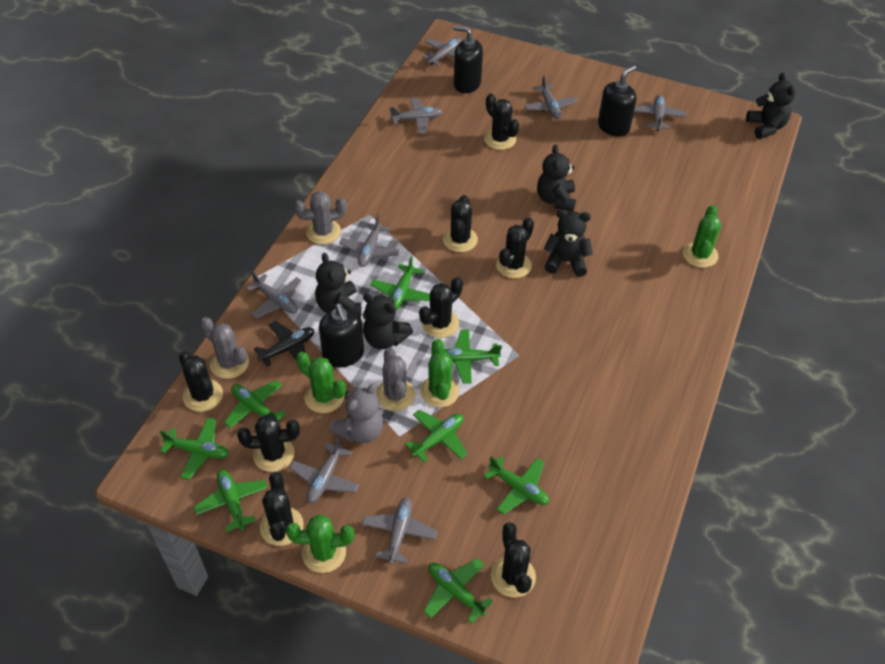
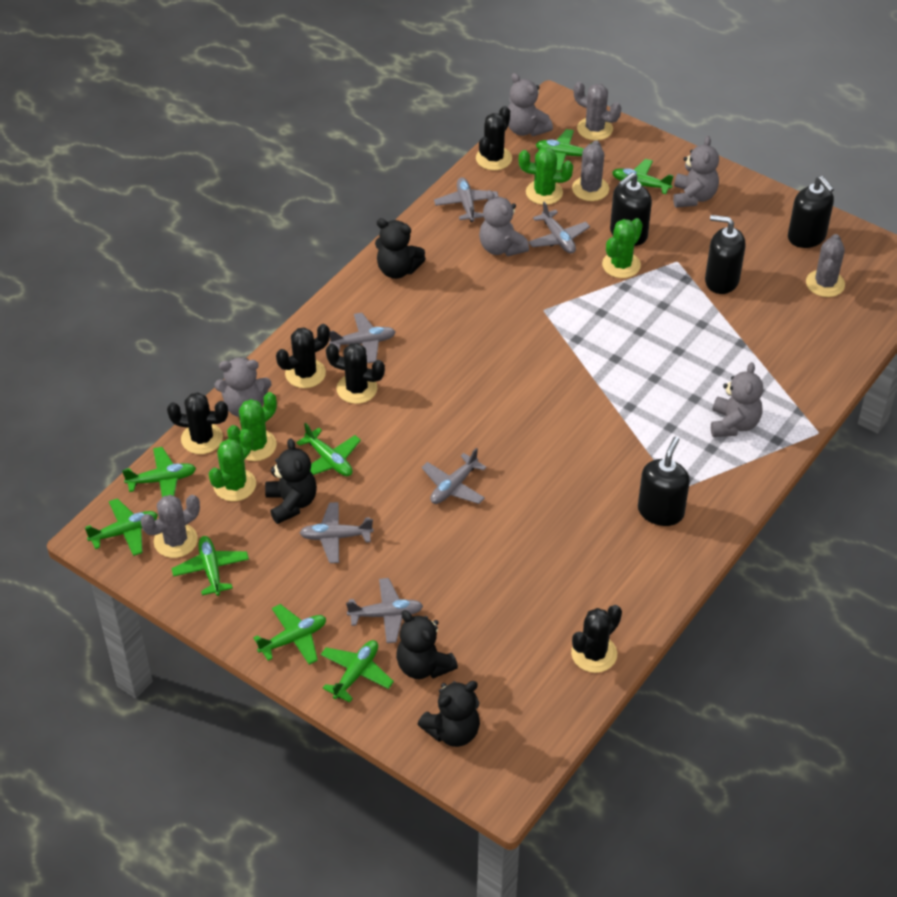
black cactus: 8 -> 5
black plane: 1 -> 0
black soap dispenser: 3 -> 4
black teddy bear: 5 -> 4
grey cactus: 3 -> 4
grey plane: 8 -> 6
grey teddy bear: 1 -> 5

